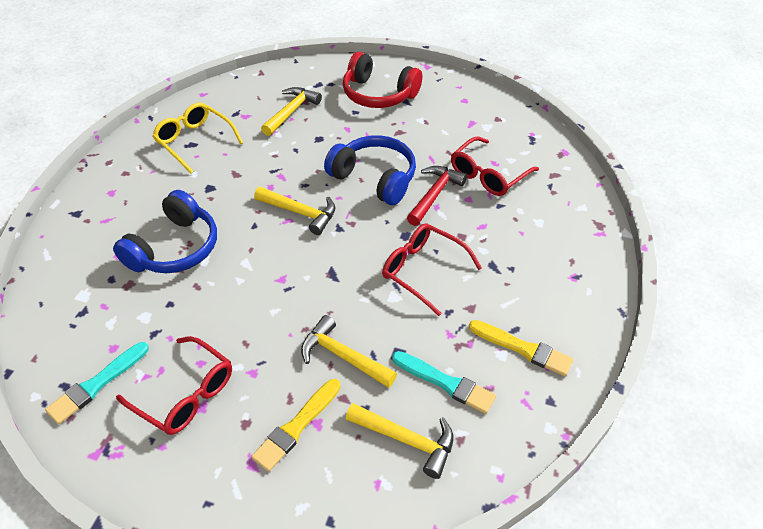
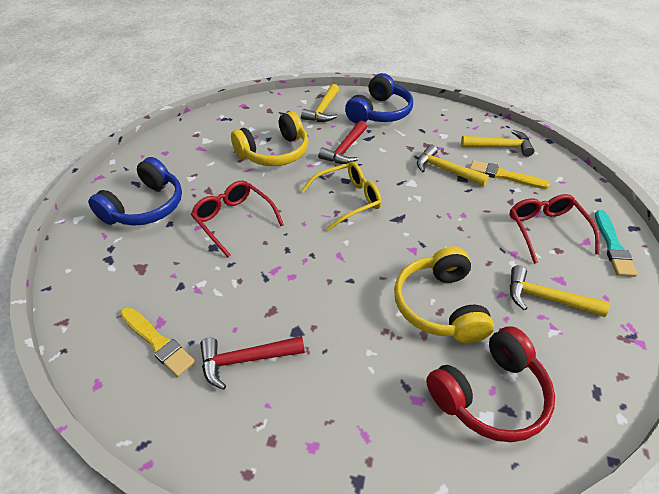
red glasses: 3 -> 2
red hammer: 1 -> 2
turquoise brush: 2 -> 1
yellow headphones: 0 -> 2

